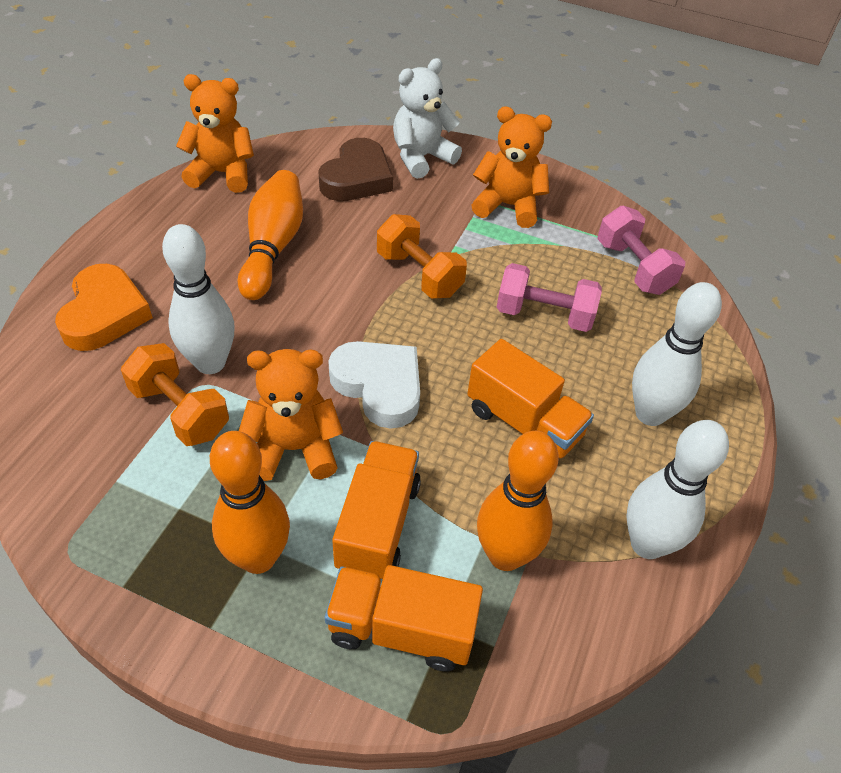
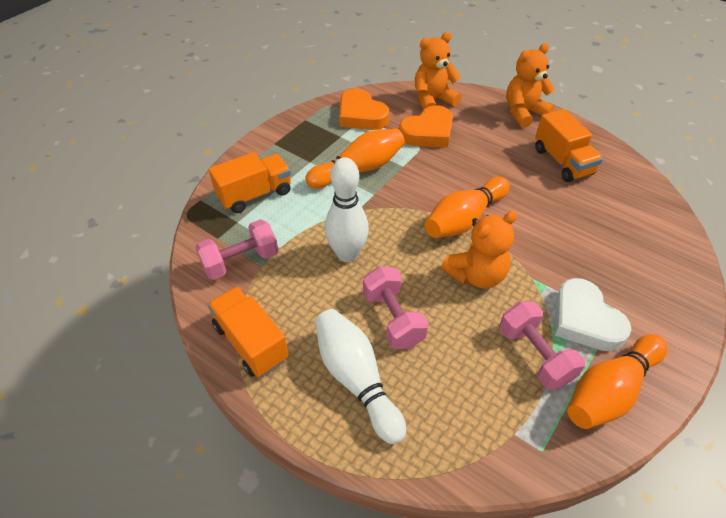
brown heart: 1 -> 0
orange dumbbell: 2 -> 0
orange heart: 1 -> 2
pink dumbbell: 2 -> 3
white bowling pin: 3 -> 2
white teddy bear: 1 -> 0

